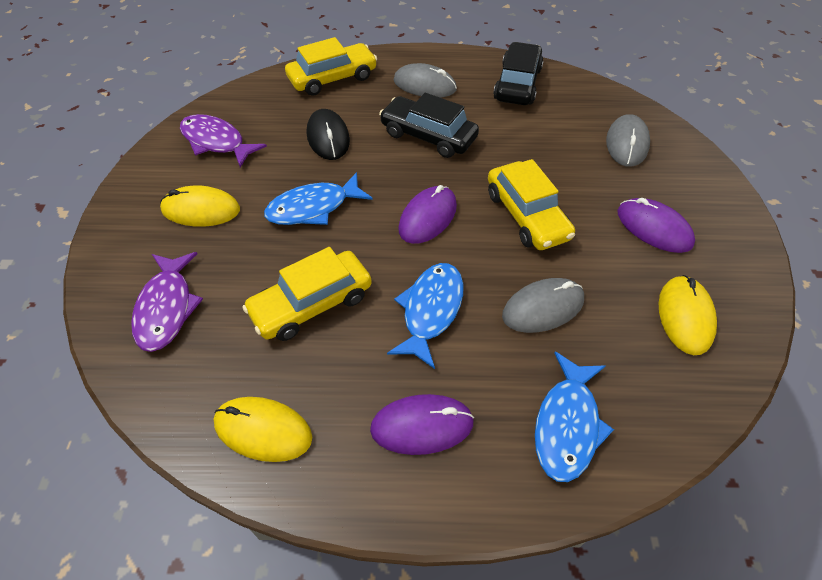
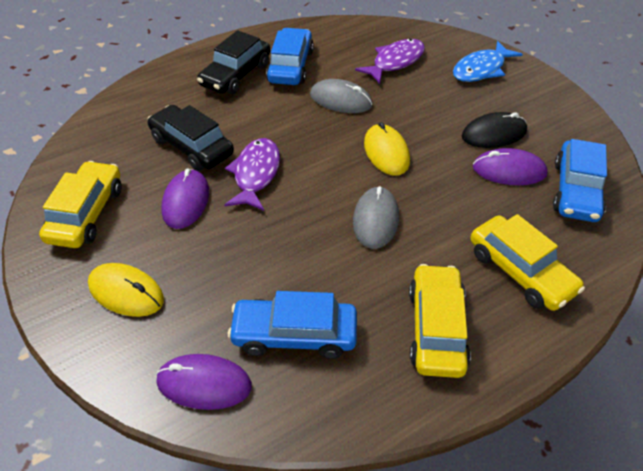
blue car: 0 -> 3
blue fish: 3 -> 1
grey mouse: 3 -> 2
yellow mouse: 3 -> 2

